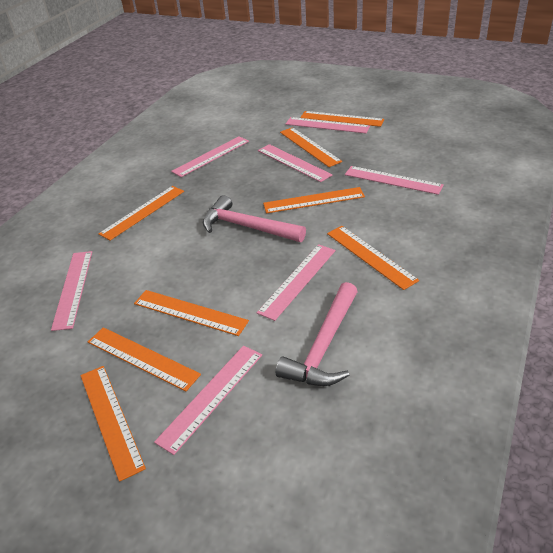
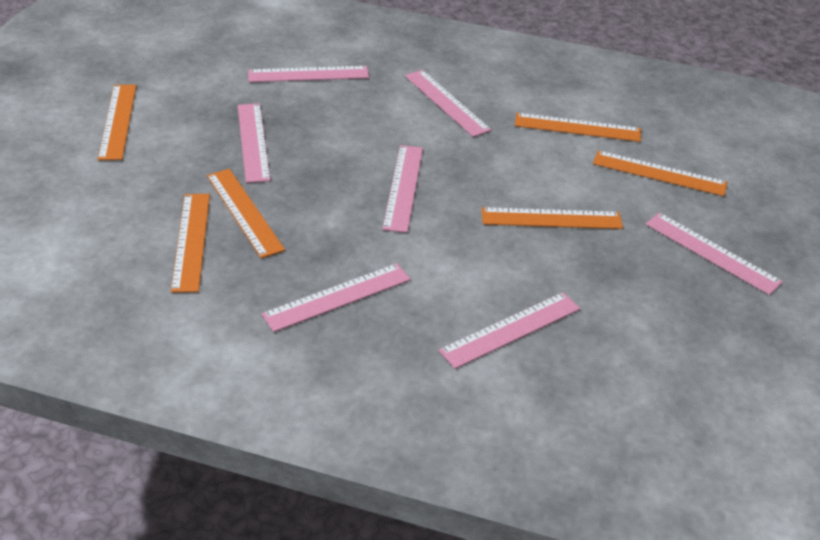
orange ruler: 8 -> 6
pink hammer: 2 -> 0

